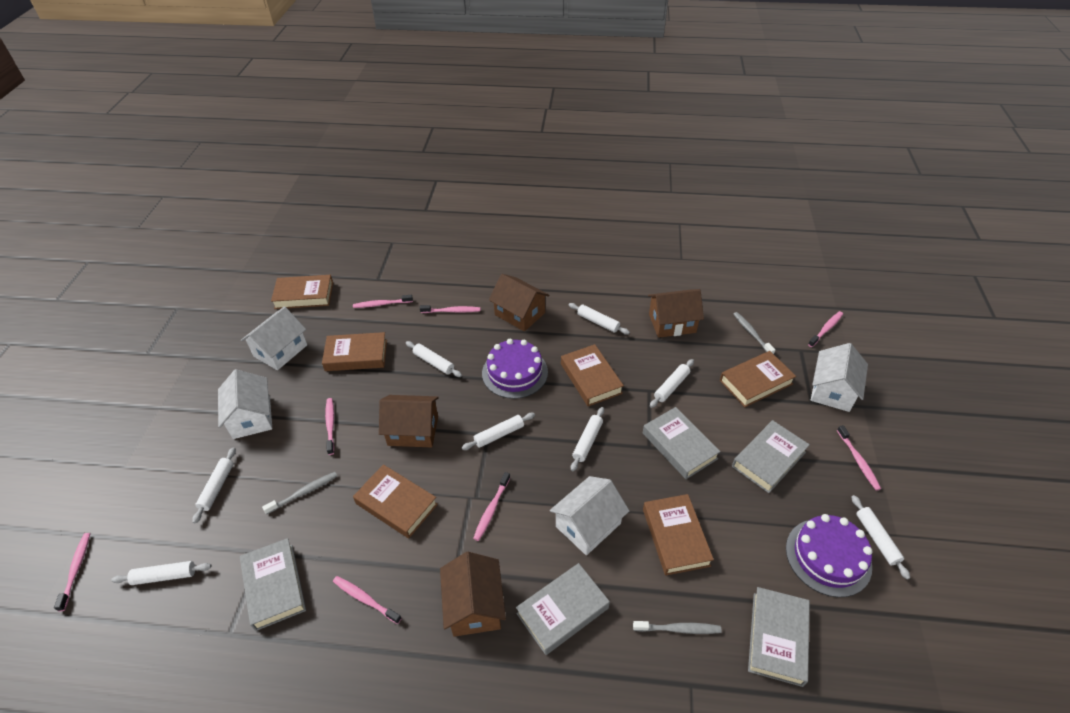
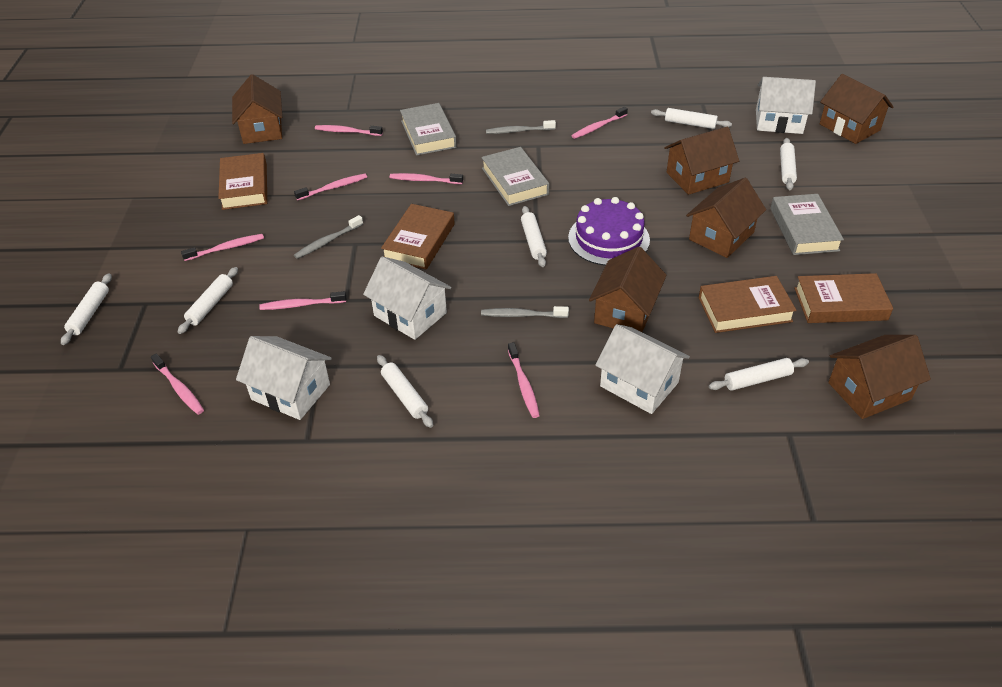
brown book: 6 -> 4
brown house: 4 -> 6
grey book: 5 -> 3
purple cake: 2 -> 1
white rolling pin: 8 -> 7

